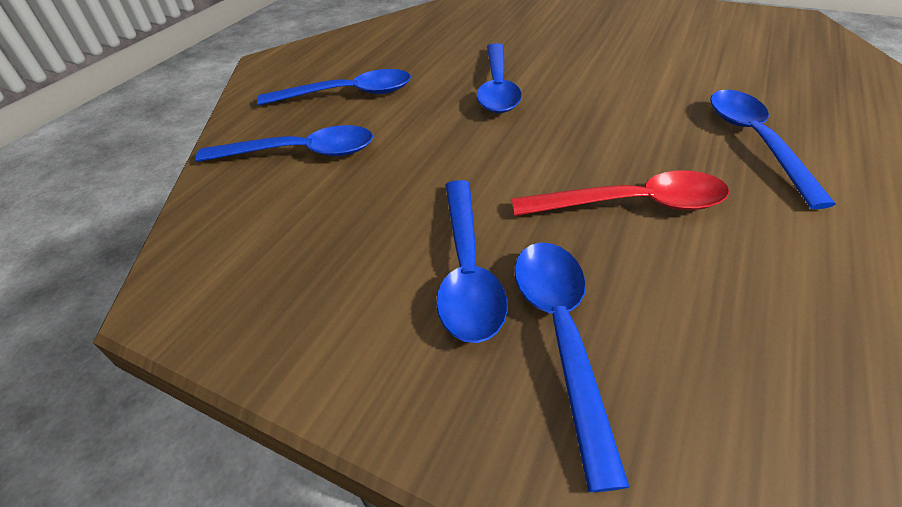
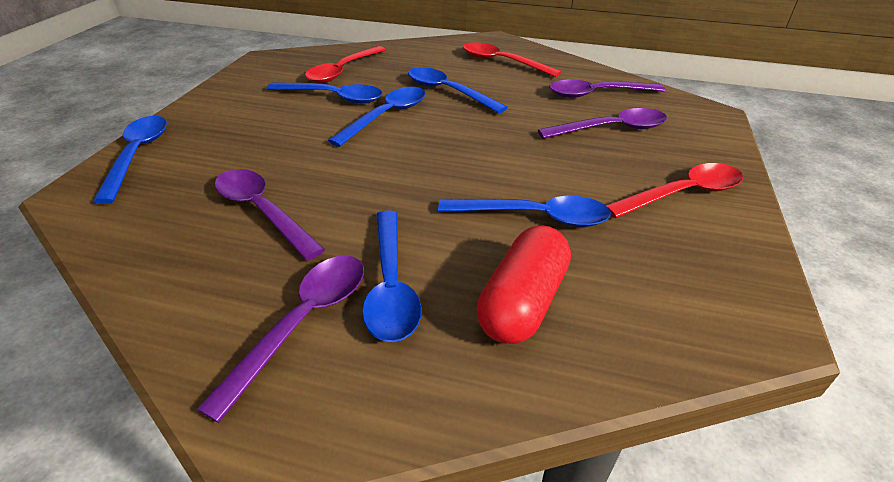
purple spoon: 0 -> 4
red capsule: 0 -> 1
red spoon: 1 -> 3

